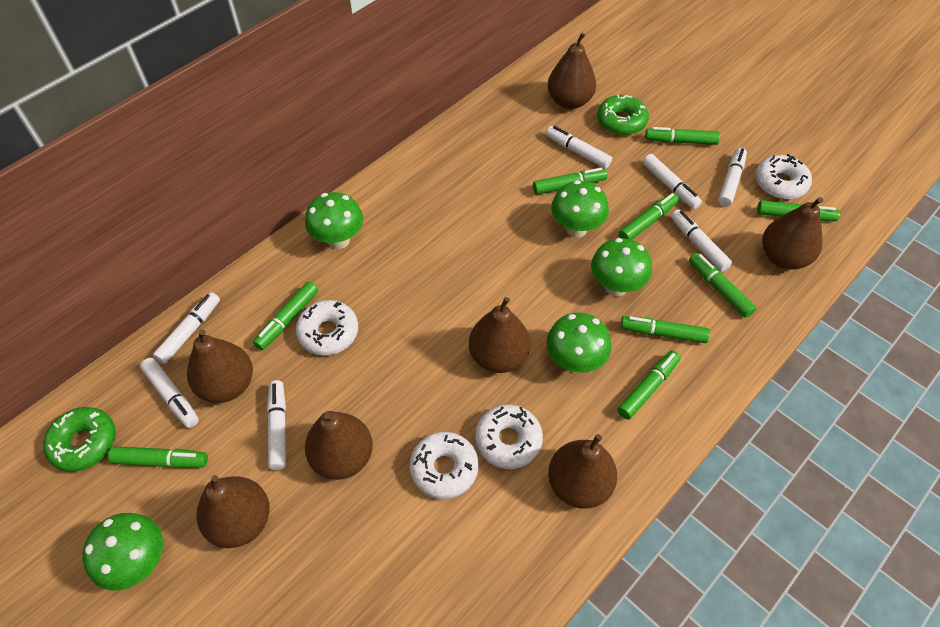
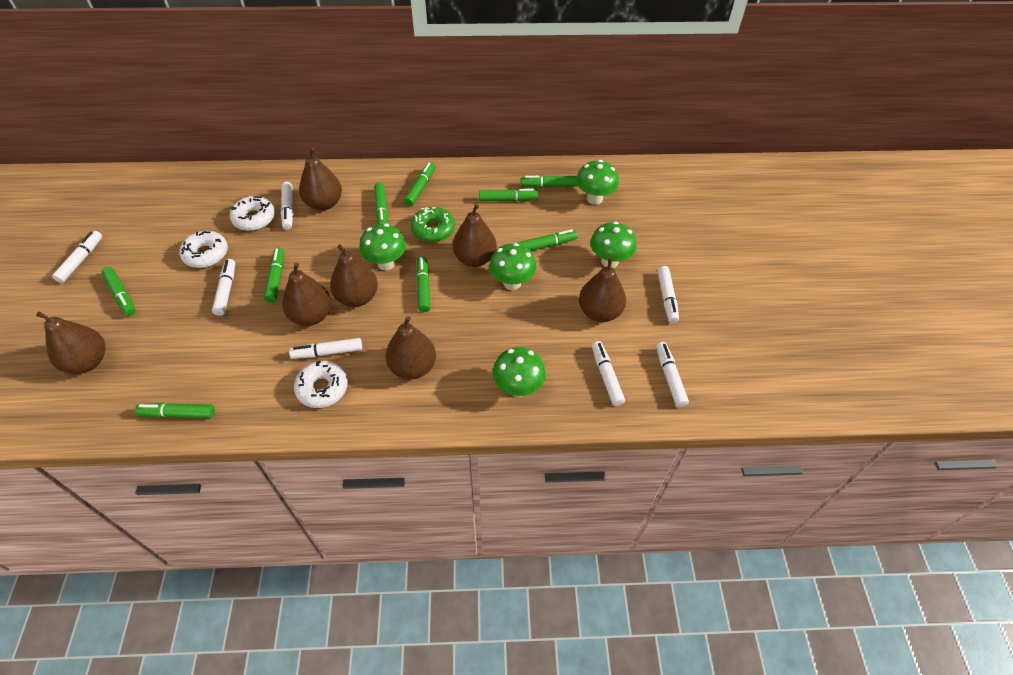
green donut: 2 -> 1
white donut: 4 -> 3

